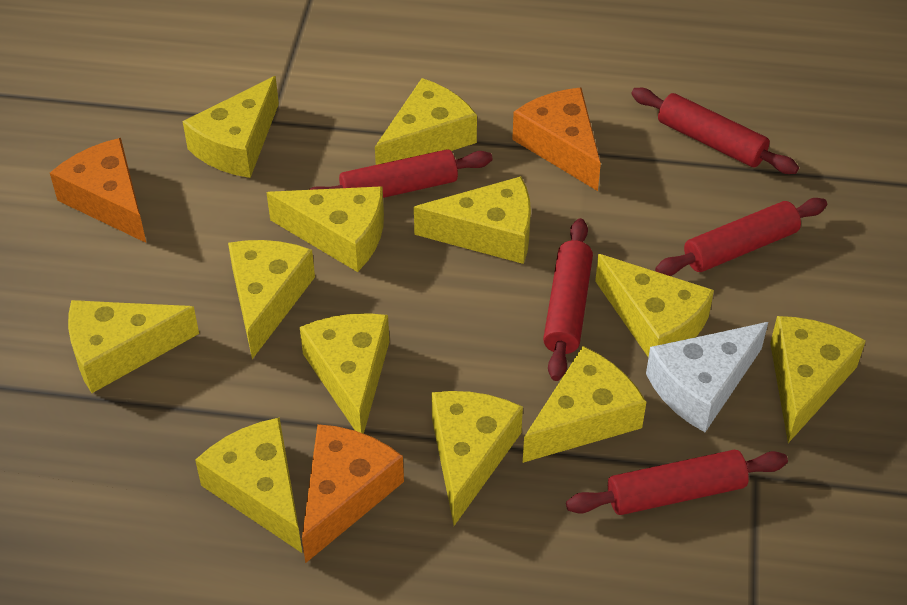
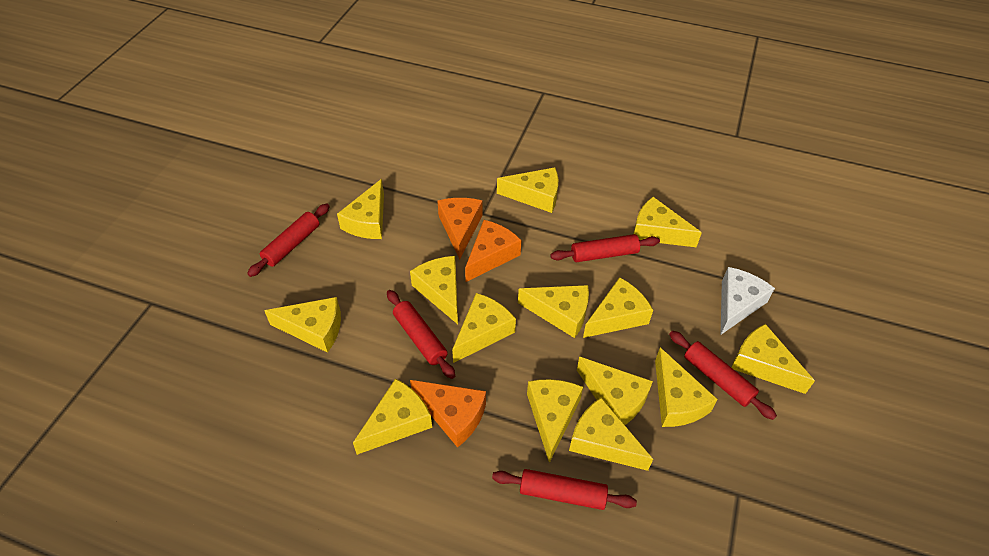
yellow cheese: 12 -> 14

